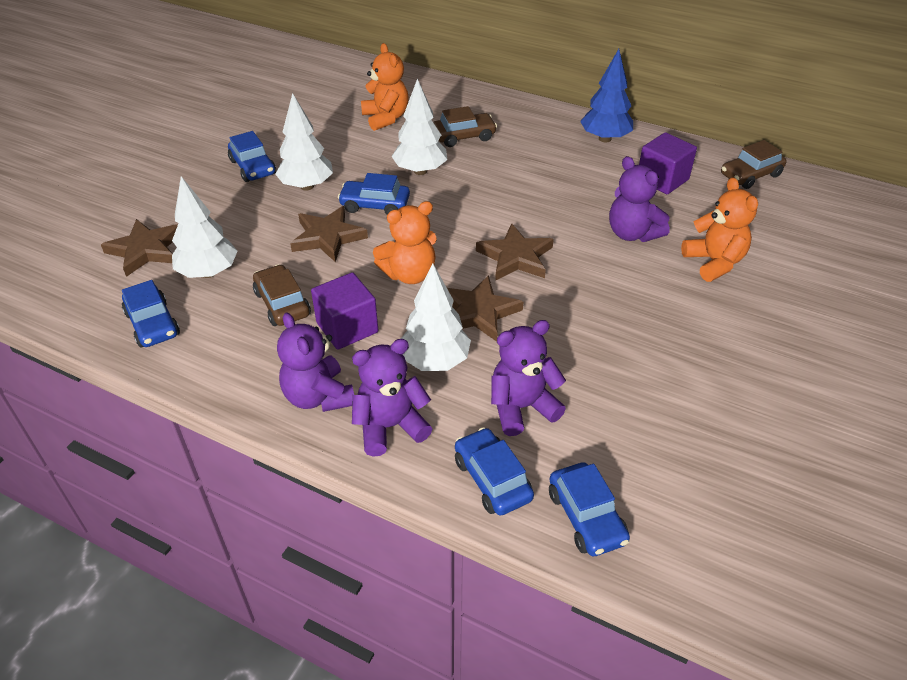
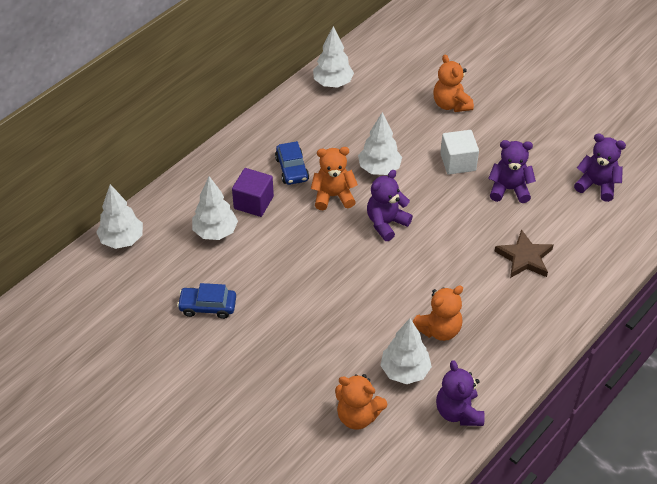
blue car: 5 -> 2
blue tree: 1 -> 0
brown car: 3 -> 0
brown star: 4 -> 1
orange teddy bear: 3 -> 4
purple cube: 2 -> 1
white cube: 0 -> 1
white tree: 4 -> 5

